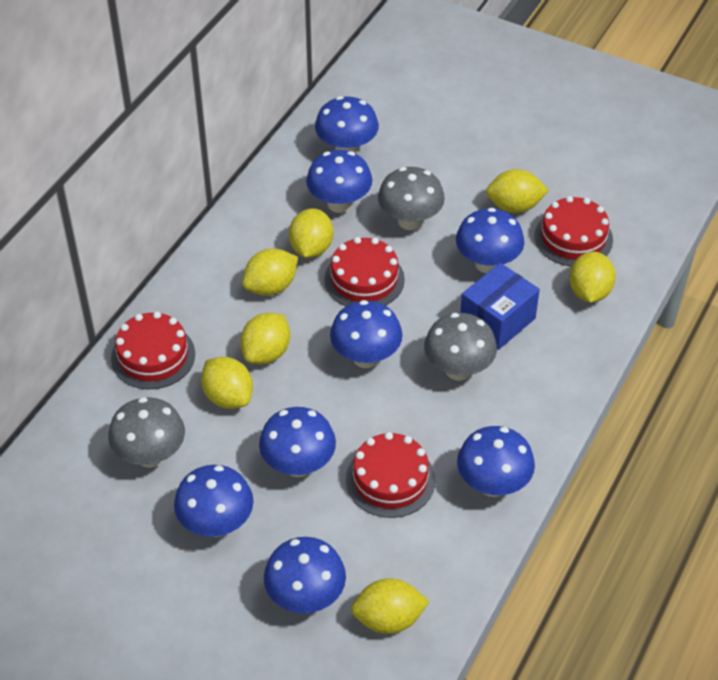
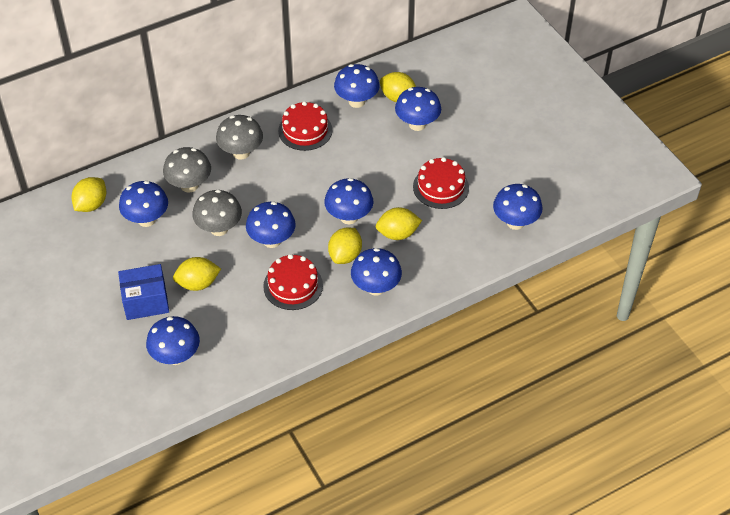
red cake: 4 -> 3
yellow lemon: 7 -> 5

